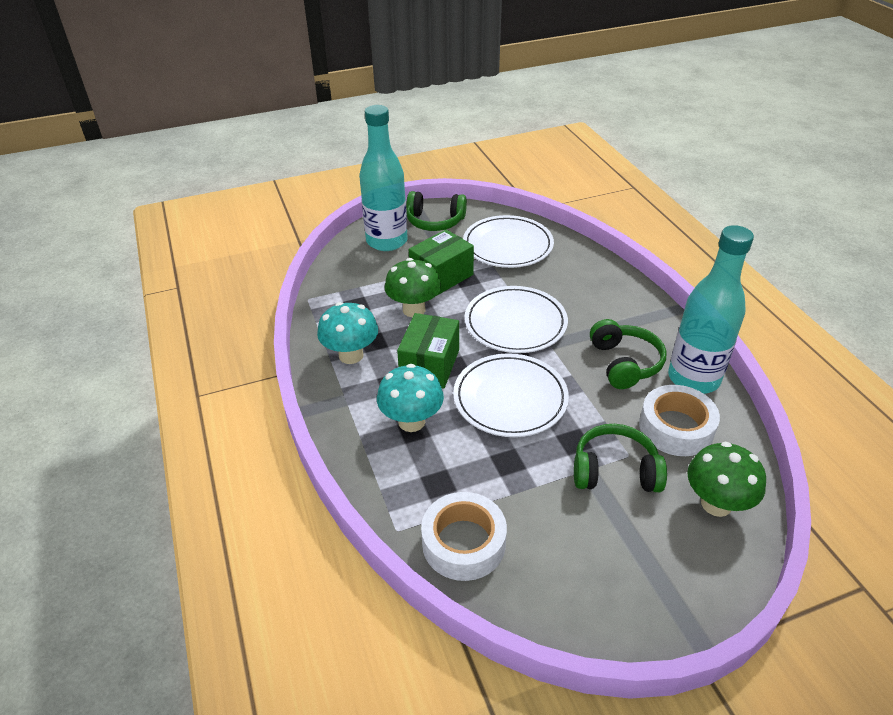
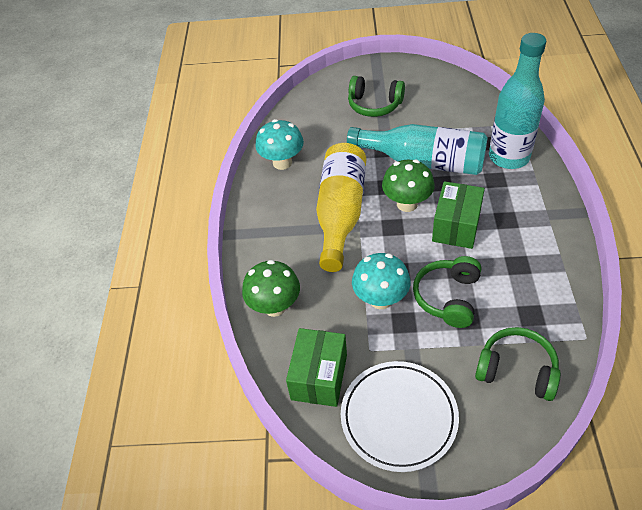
white plate: 3 -> 1
white tape: 2 -> 0
yellow bottle: 0 -> 1

